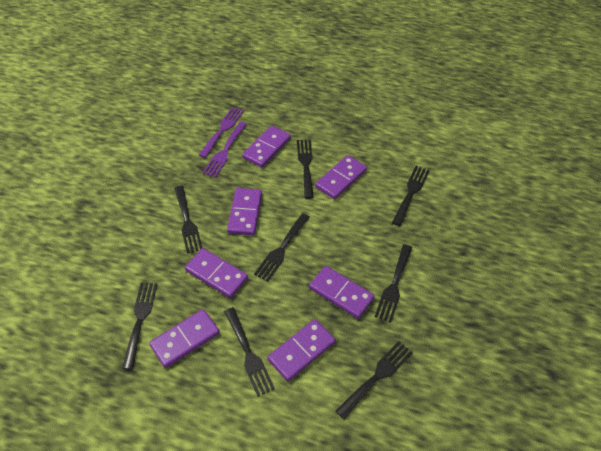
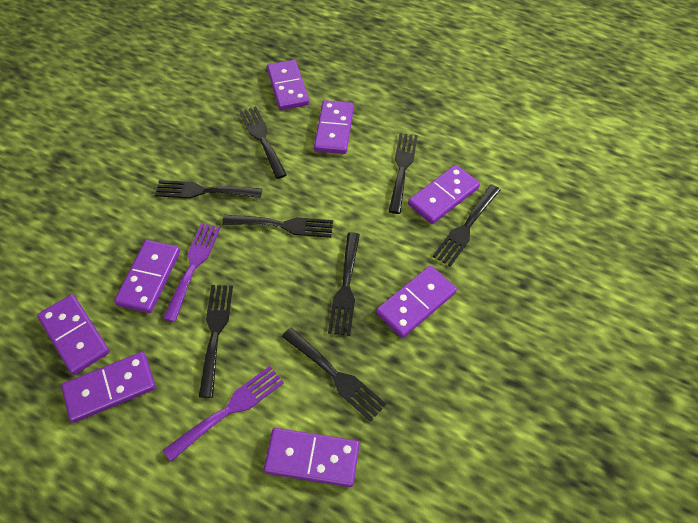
purple domino: 7 -> 8

